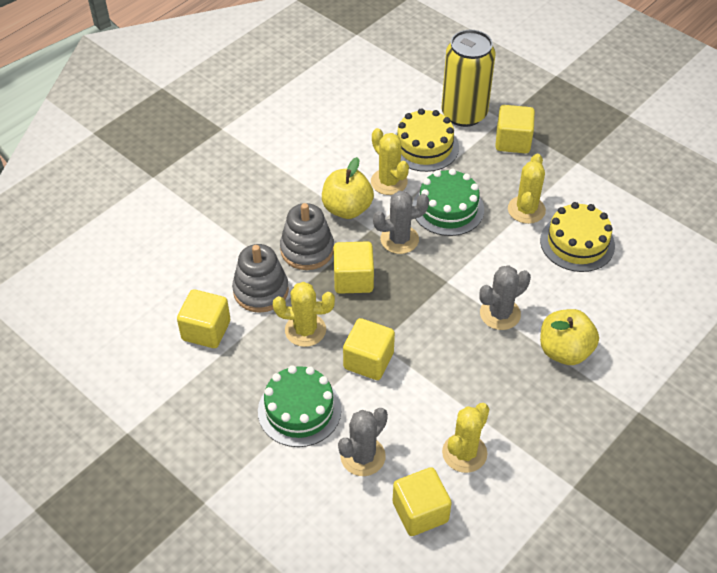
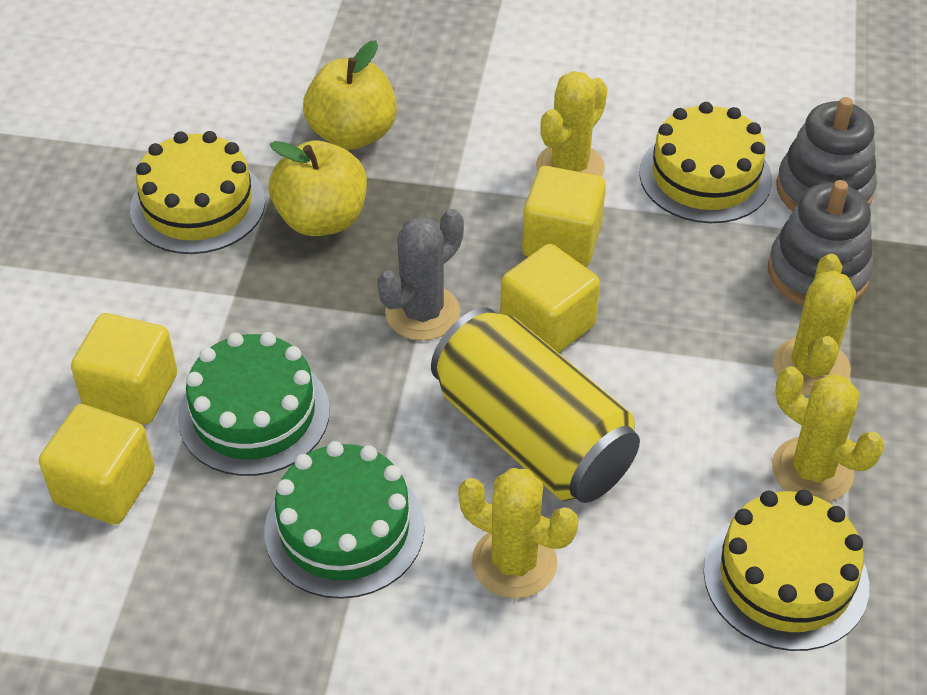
grey cactus: 3 -> 1
yellow cake: 2 -> 3
yellow cube: 5 -> 4

